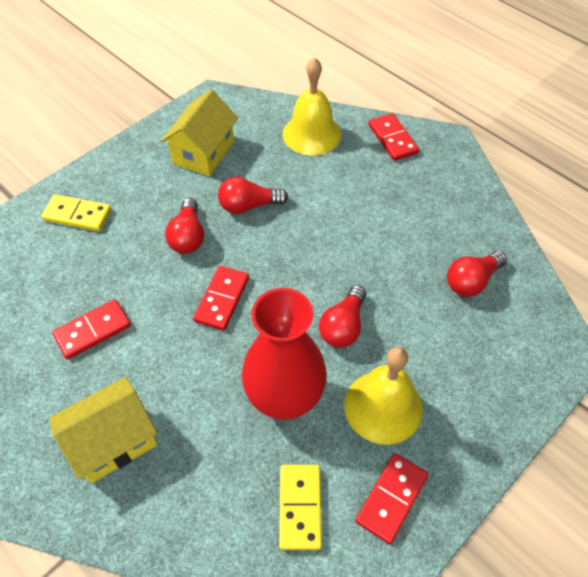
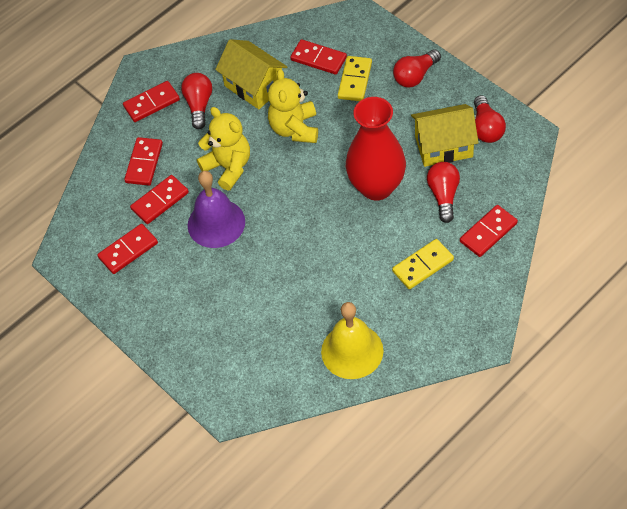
purple bell: 0 -> 1
red domino: 4 -> 6
yellow bell: 2 -> 1
yellow teddy bear: 0 -> 2

